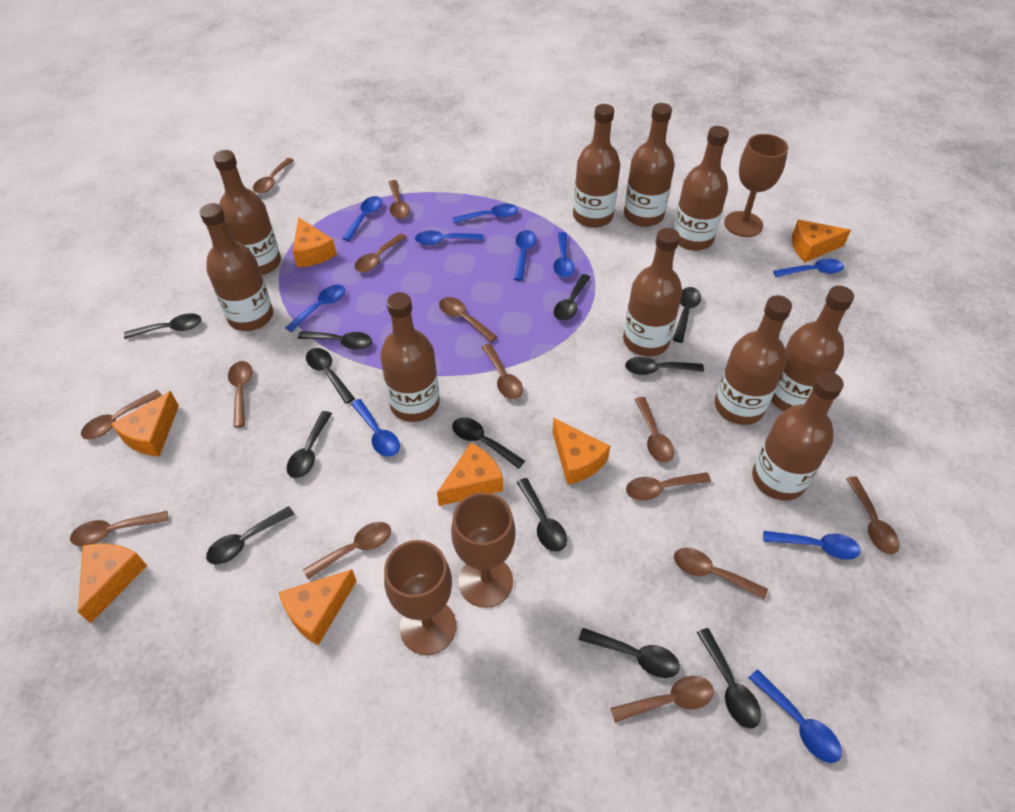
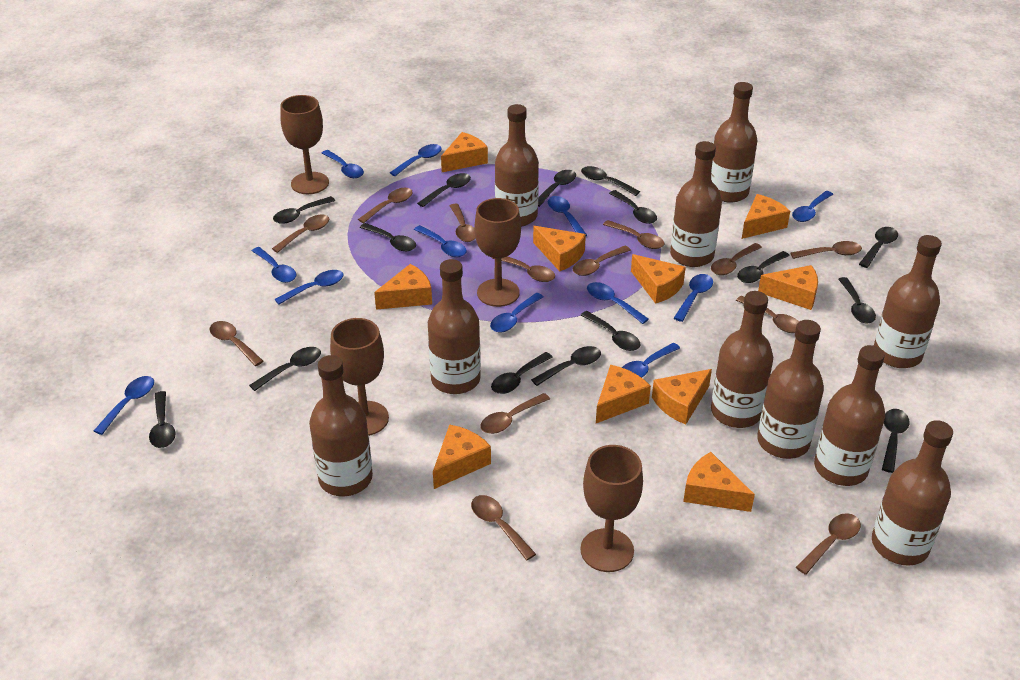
black spoon: 12 -> 15
blue spoon: 10 -> 12
brown goblet: 3 -> 4
brown spoon: 14 -> 13
orange cheese: 7 -> 10

